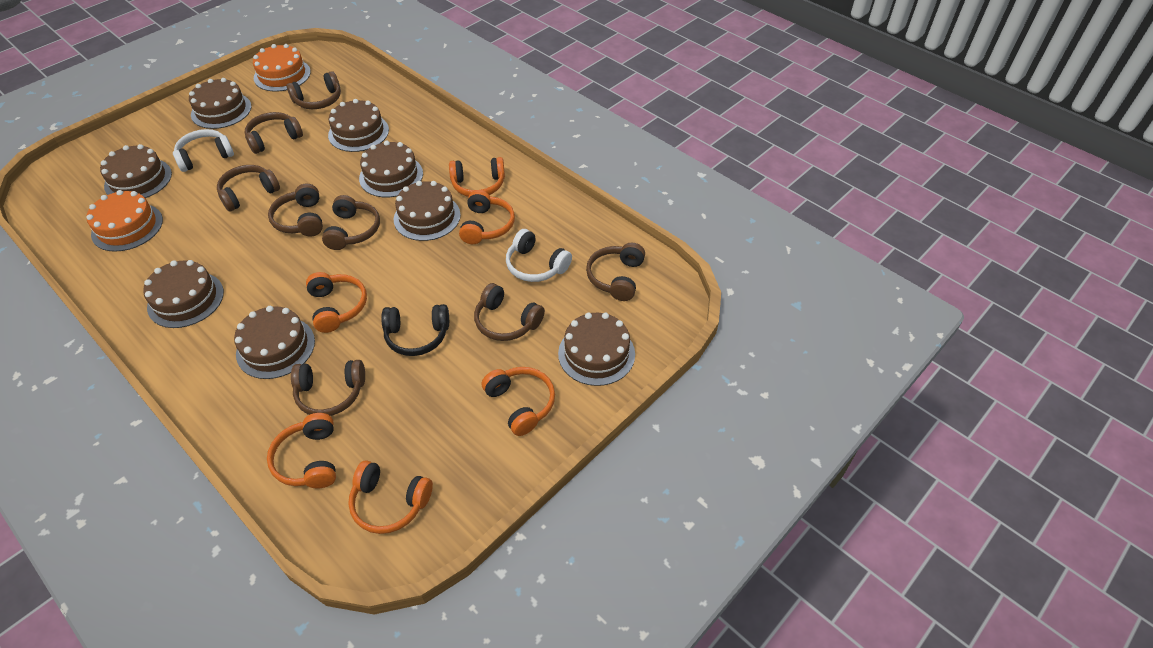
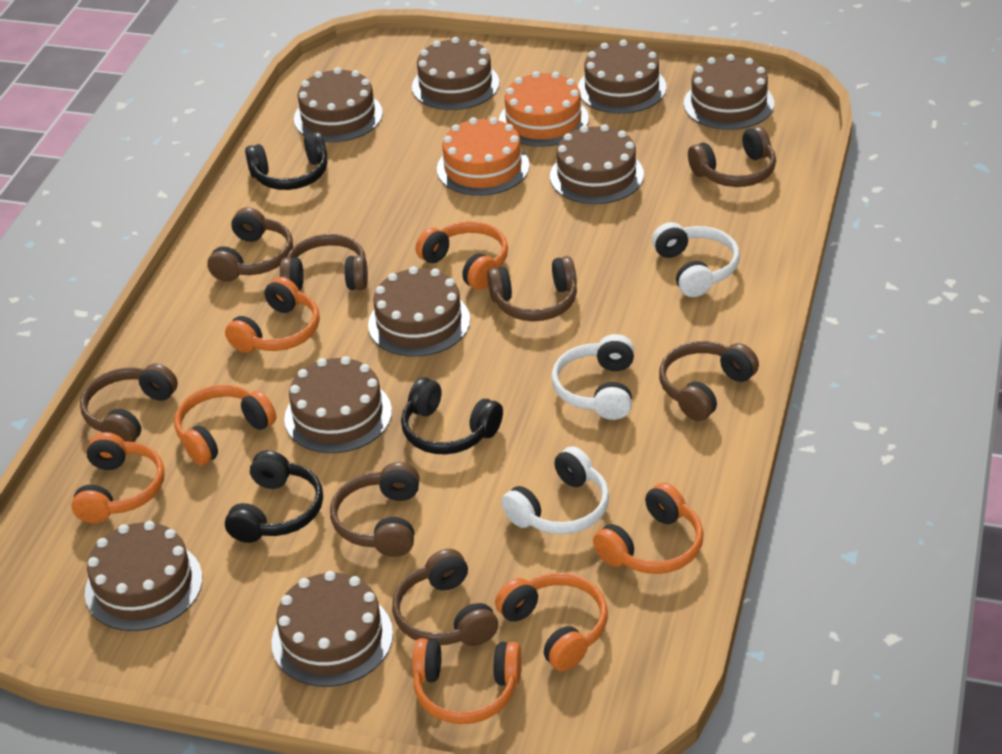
black headphones: 1 -> 3
brown cake: 8 -> 9
orange headphones: 6 -> 7
white headphones: 2 -> 3

